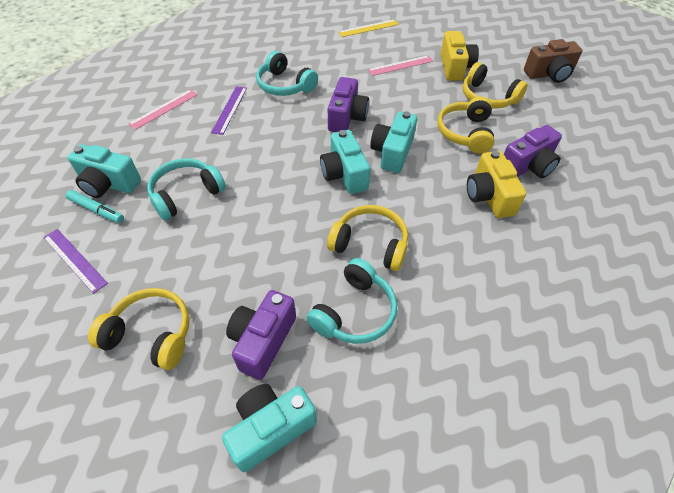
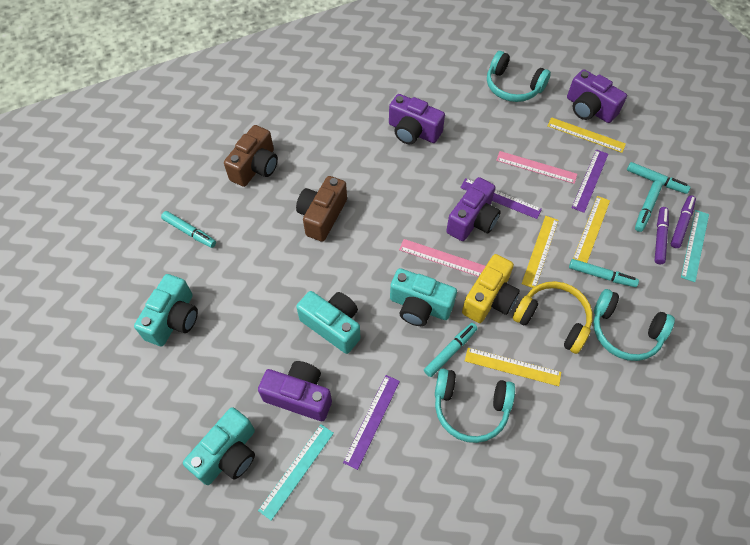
brown camera: 1 -> 2
purple camera: 3 -> 4
purple marker: 0 -> 2
purple ruler: 2 -> 3
turquoise marker: 1 -> 5
turquoise ruler: 0 -> 2
yellow camera: 2 -> 1
yellow headphones: 4 -> 1
yellow ruler: 1 -> 4

